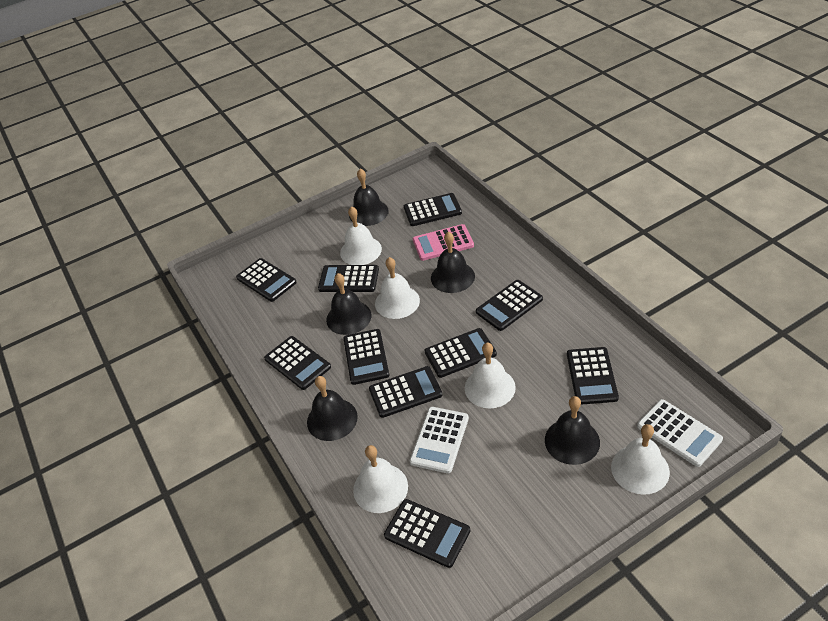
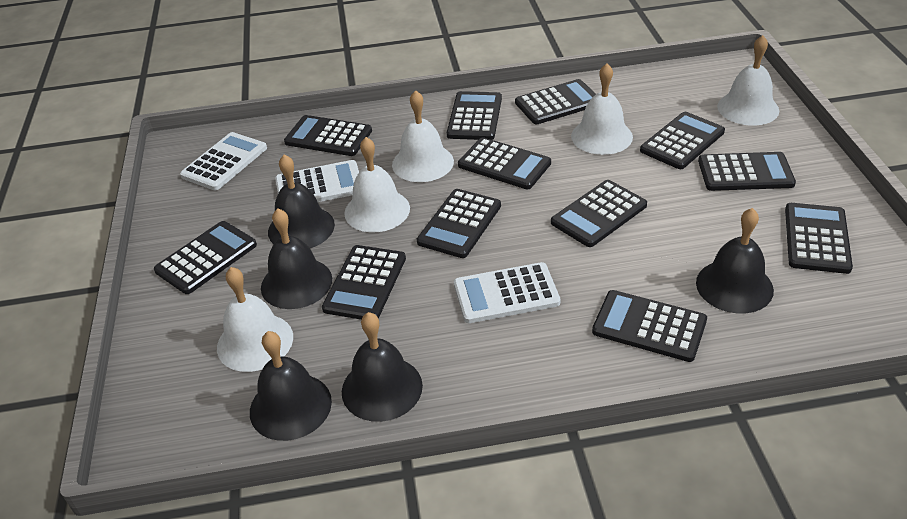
black calculator: 10 -> 12
pink calculator: 1 -> 0
white calculator: 2 -> 3

